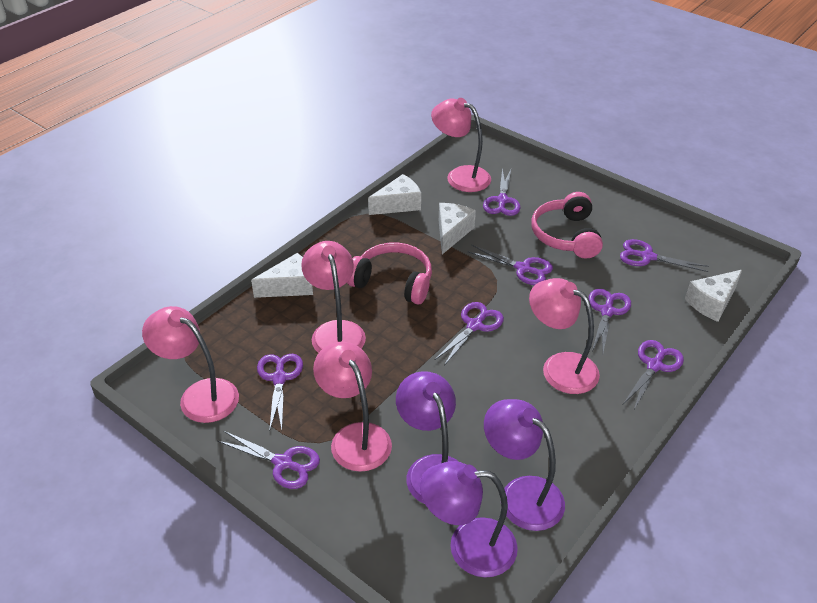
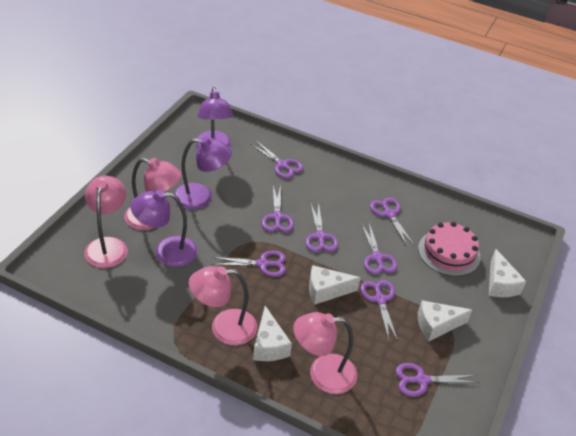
pink cake: 0 -> 1
pink headphones: 2 -> 0
pink lamp: 5 -> 4

